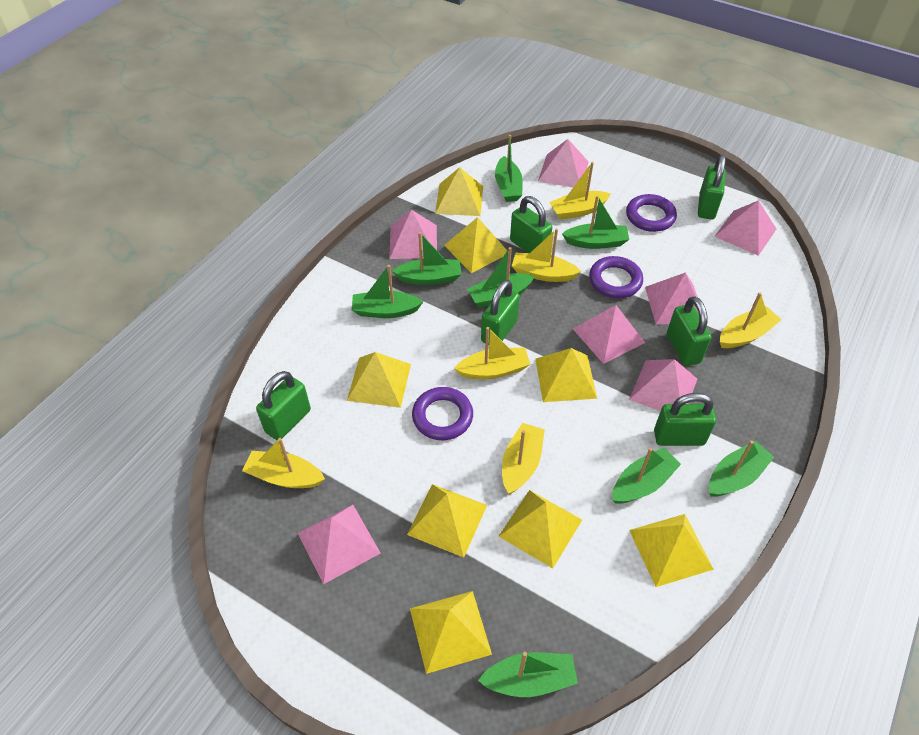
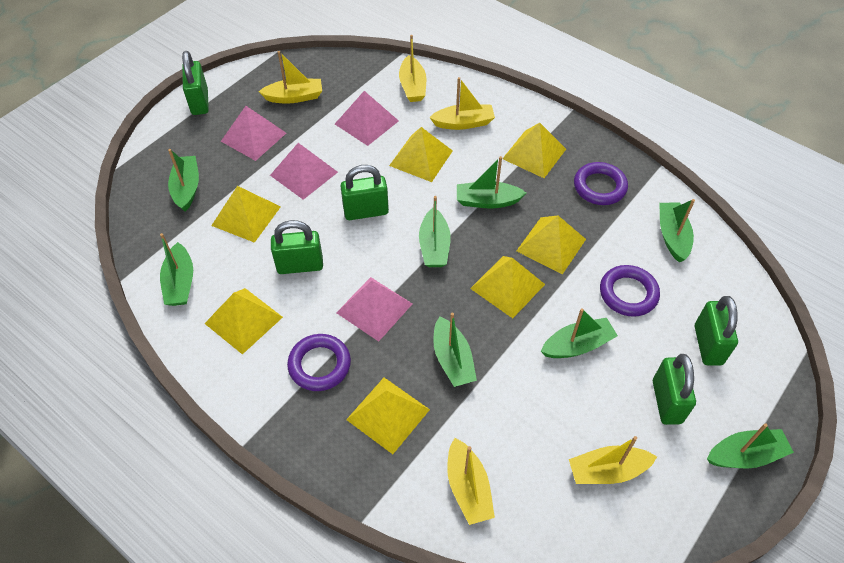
green padlock: 6 -> 5
pink pyramid: 7 -> 4
yellow boat: 6 -> 5
yellow pyramid: 8 -> 7

